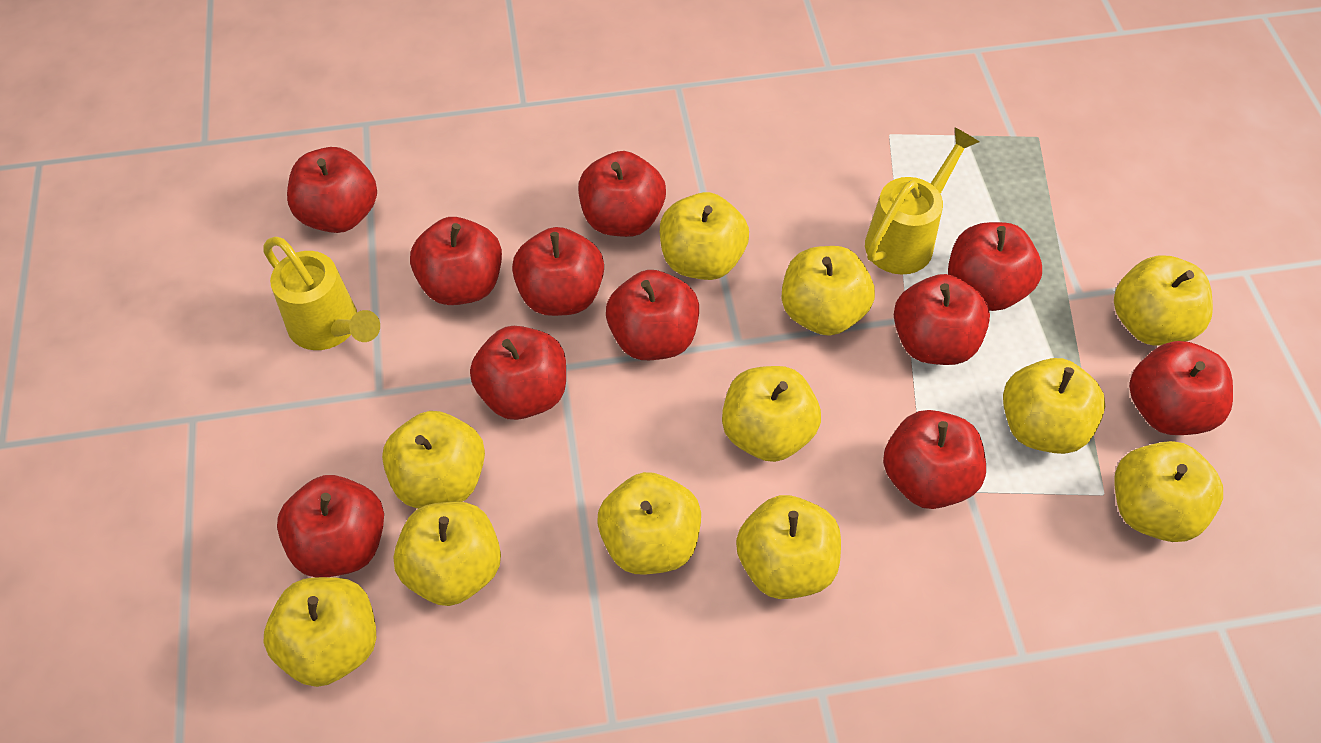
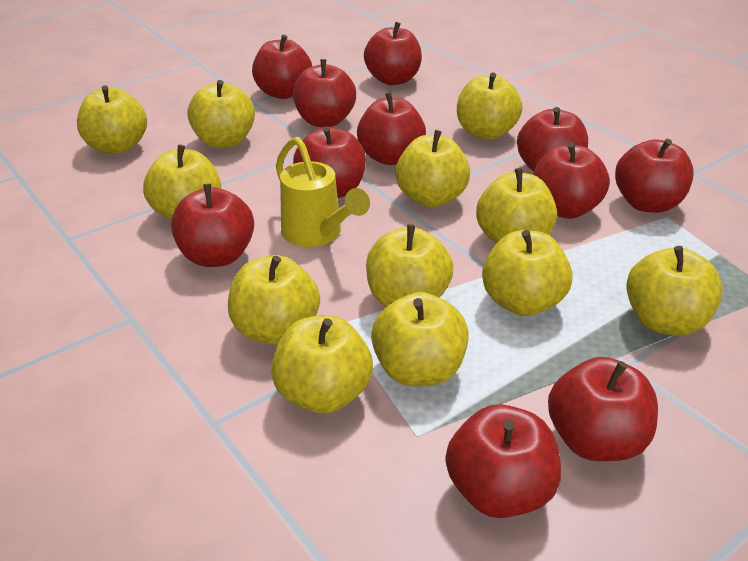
yellow apple: 11 -> 12
yellow watering can: 2 -> 1

